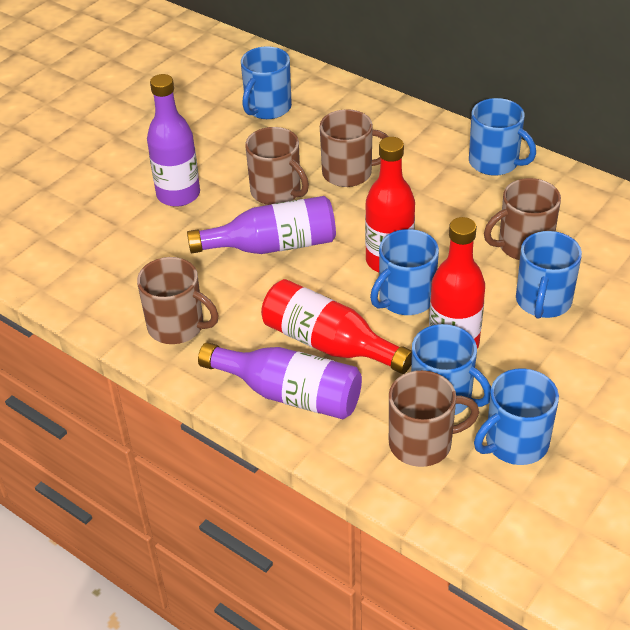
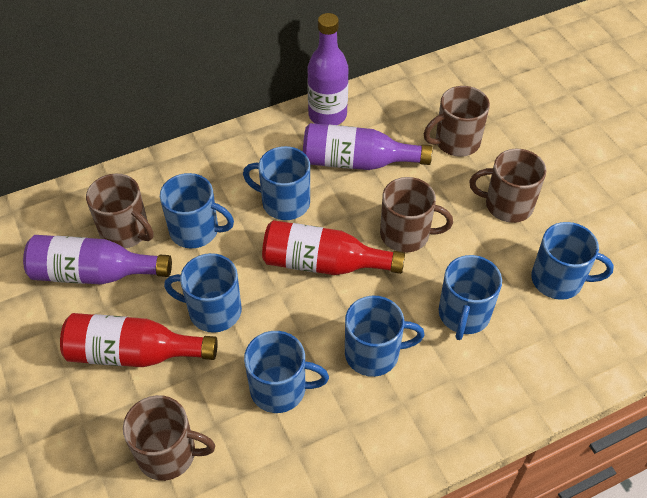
blue mug: 6 -> 7
red bottle: 3 -> 2

